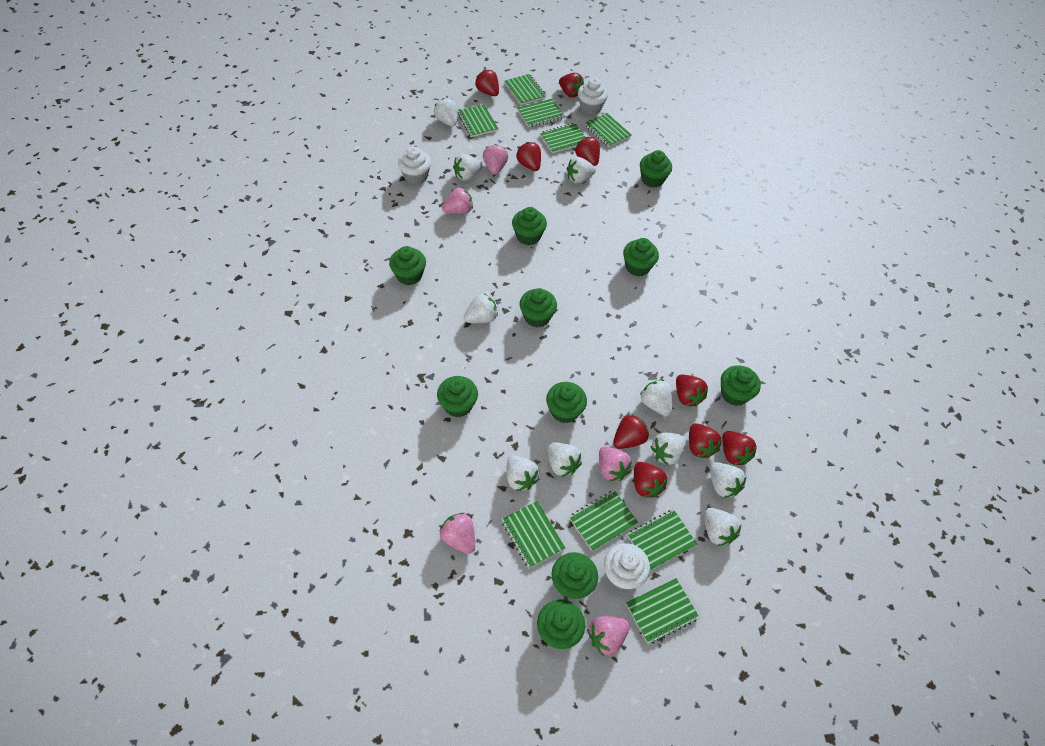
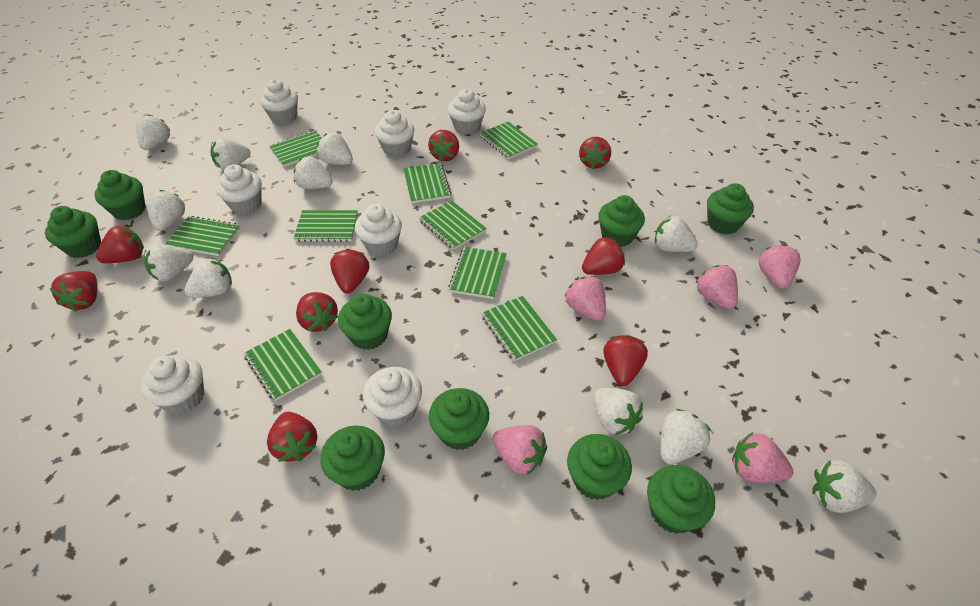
green cupcake: 10 -> 9
white cupcake: 3 -> 7
white strawberry: 10 -> 11

